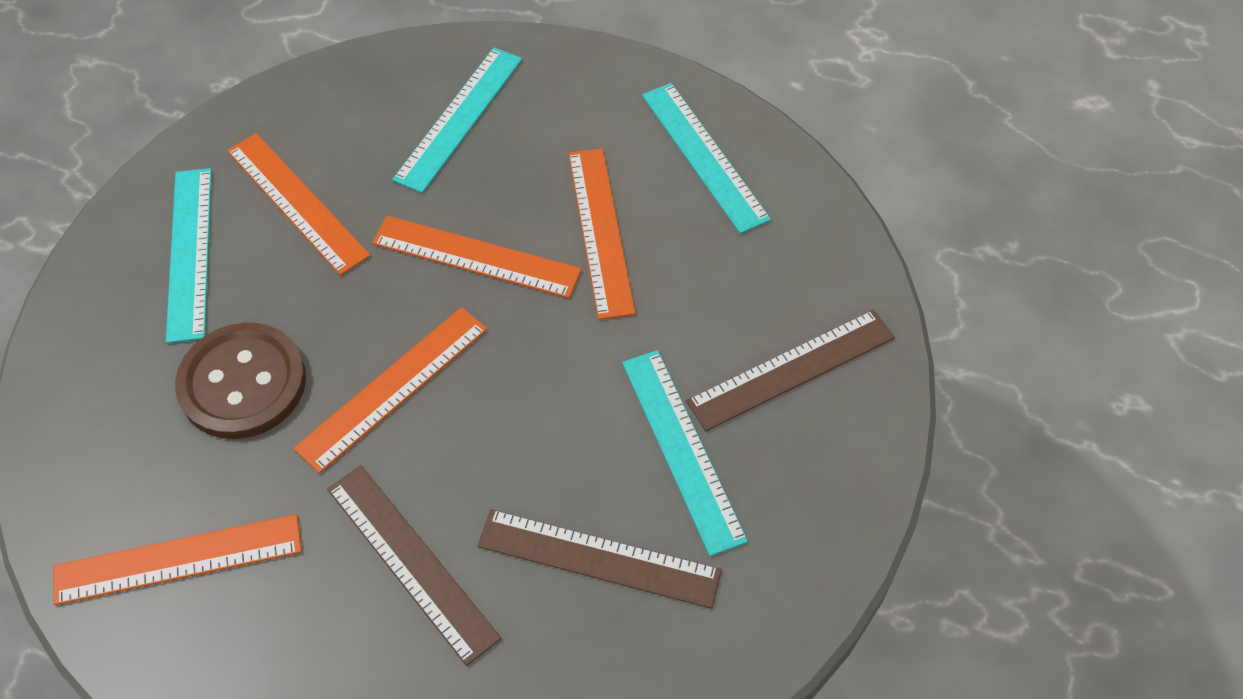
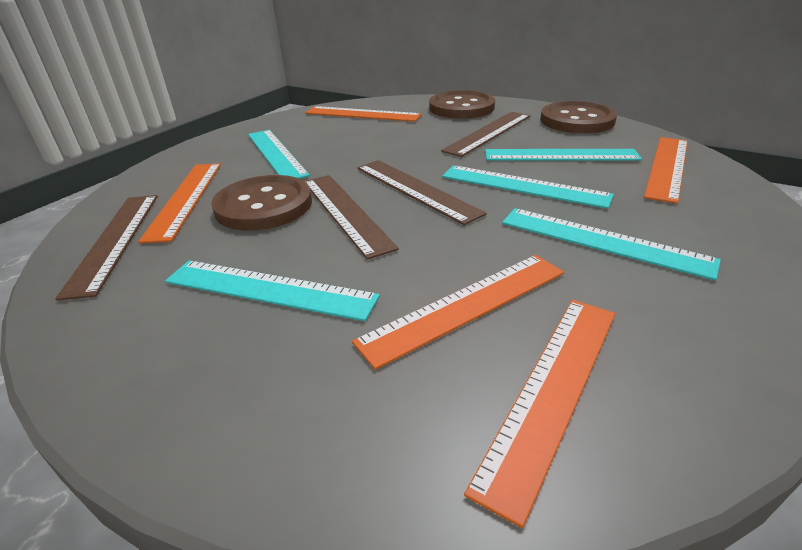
brown button: 1 -> 3
brown ruler: 3 -> 4
turquoise ruler: 4 -> 5

